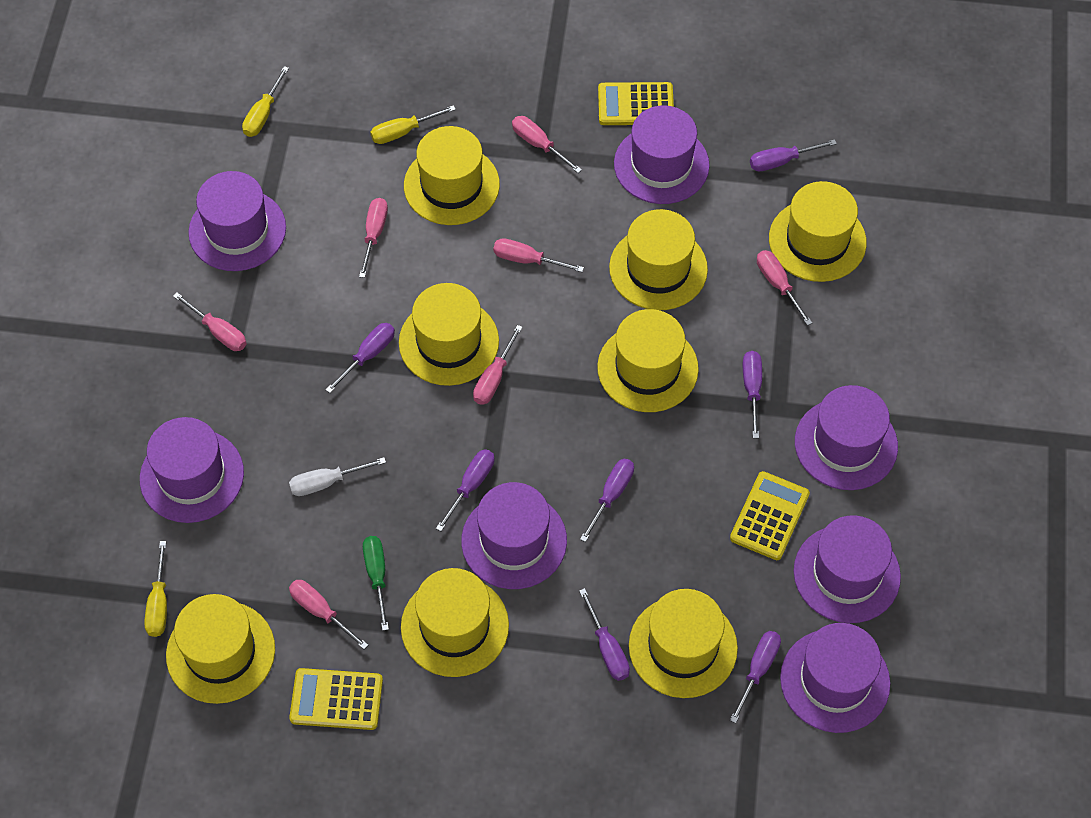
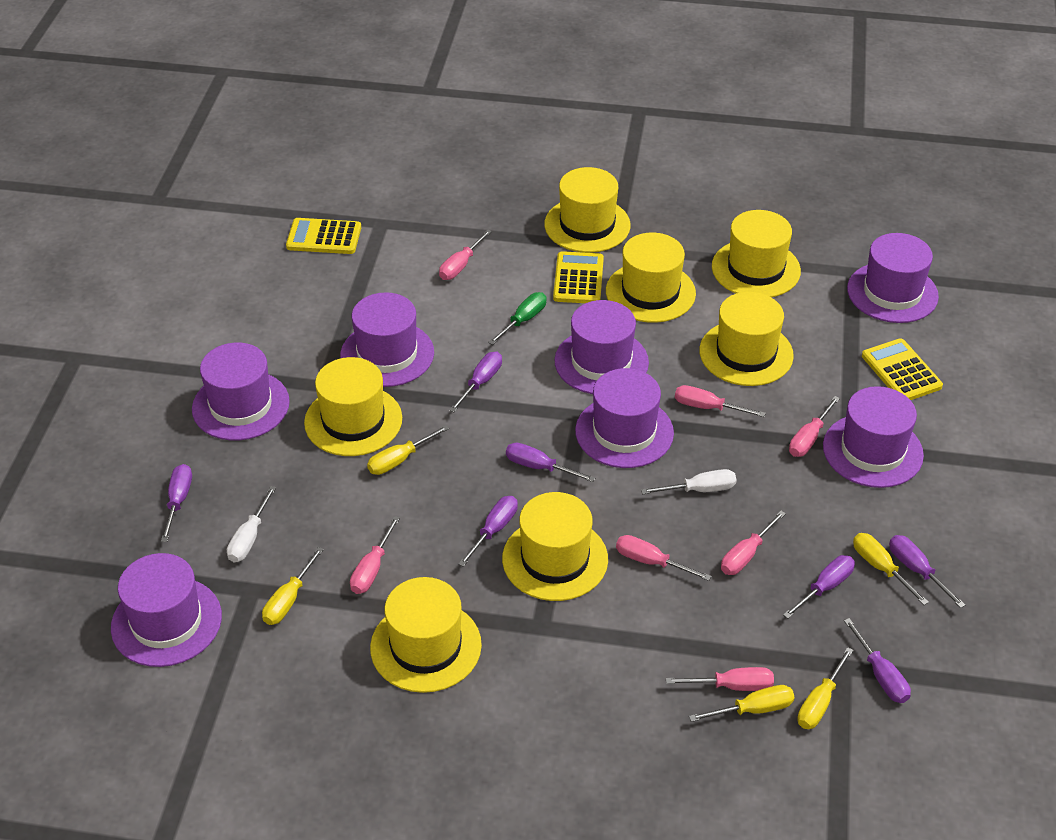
white screwdriver: 1 -> 2
yellow hat: 8 -> 7
yellow screwdriver: 3 -> 5

